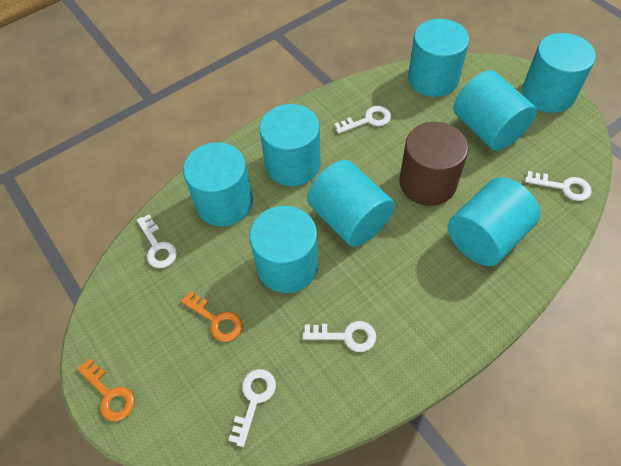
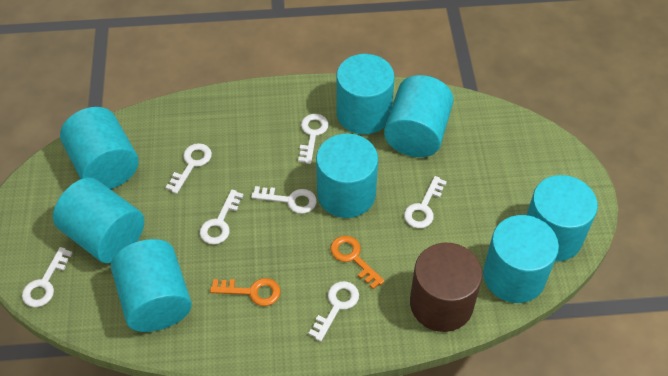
white key: 5 -> 7

